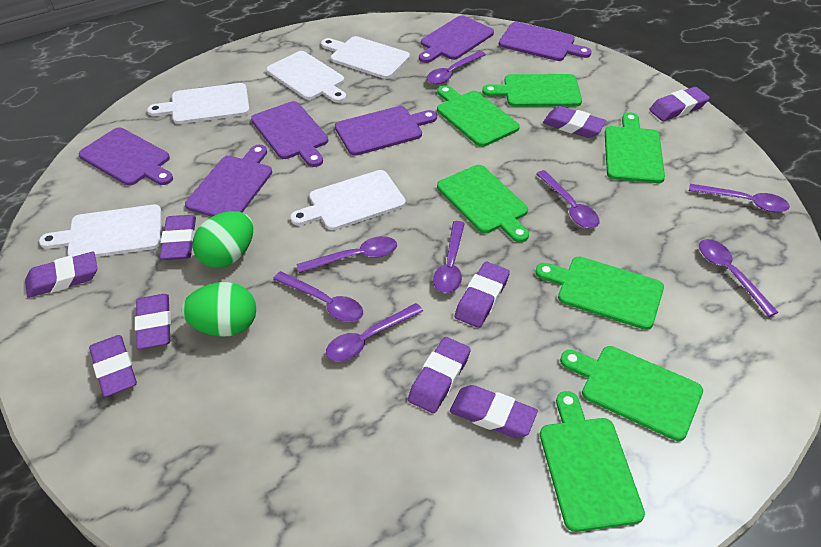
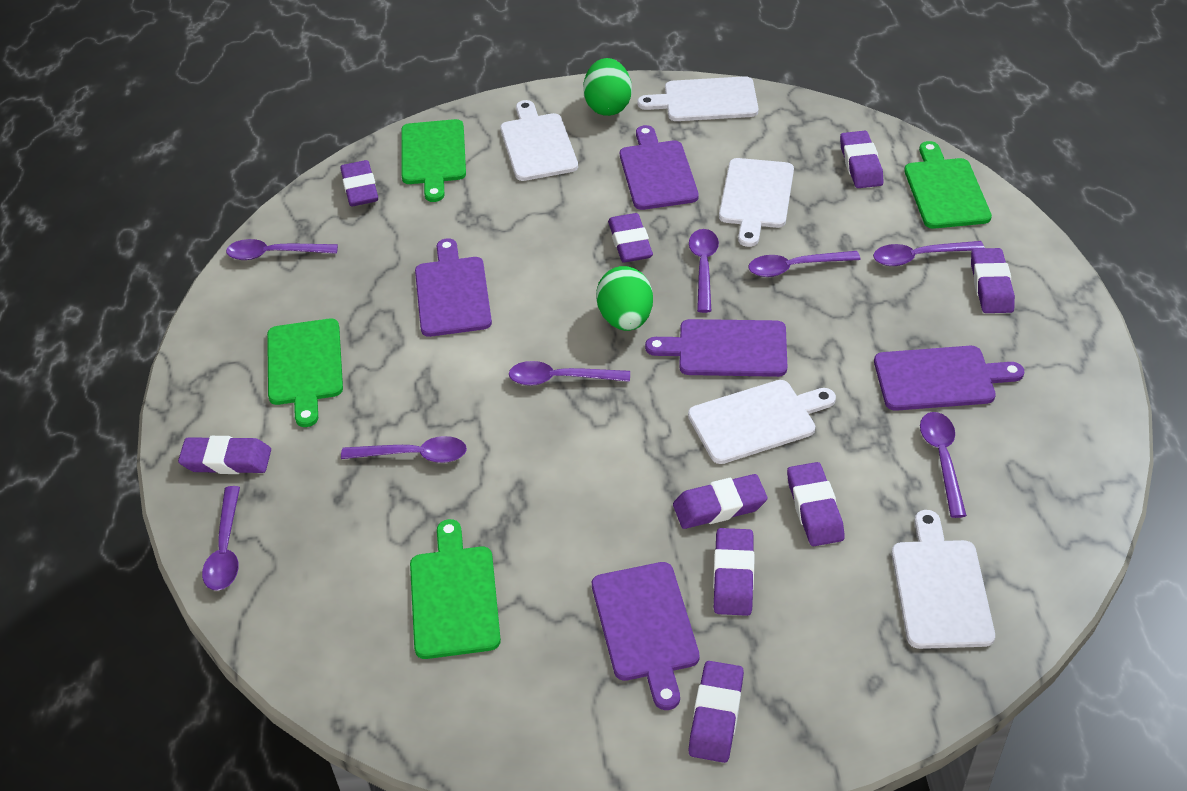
green cutting board: 7 -> 4
purple cutting board: 6 -> 5

